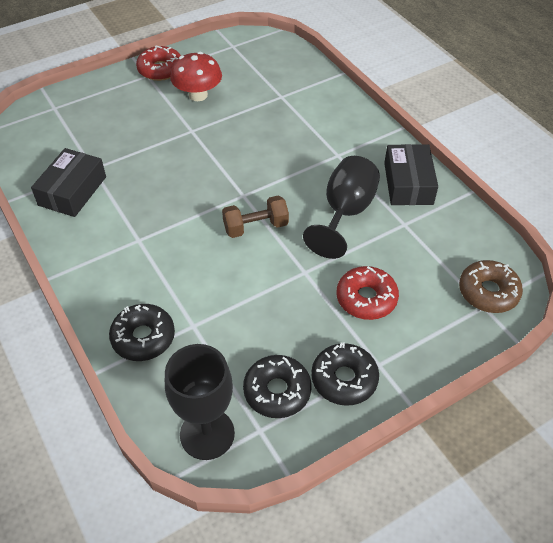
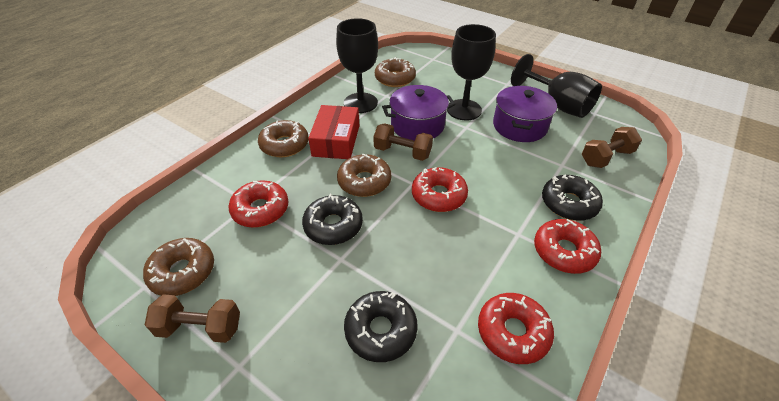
black box: 2 -> 0
black goblet: 2 -> 3
brown donut: 1 -> 4
brown dumbbell: 1 -> 3
purple pot: 0 -> 2
red box: 0 -> 1
red donut: 2 -> 4
red mushroom: 1 -> 0

